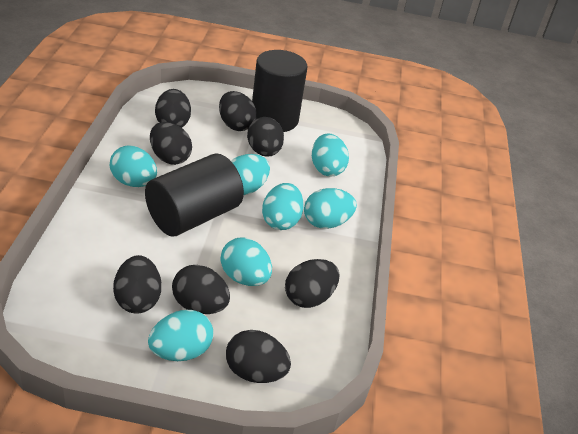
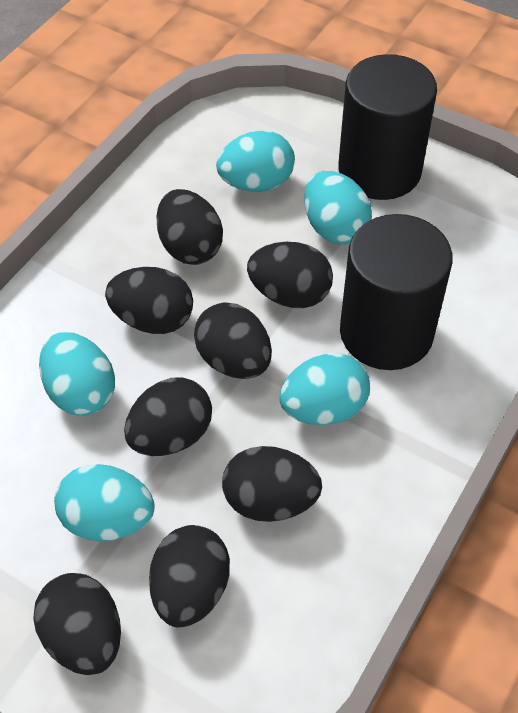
turquoise egg: 7 -> 5

